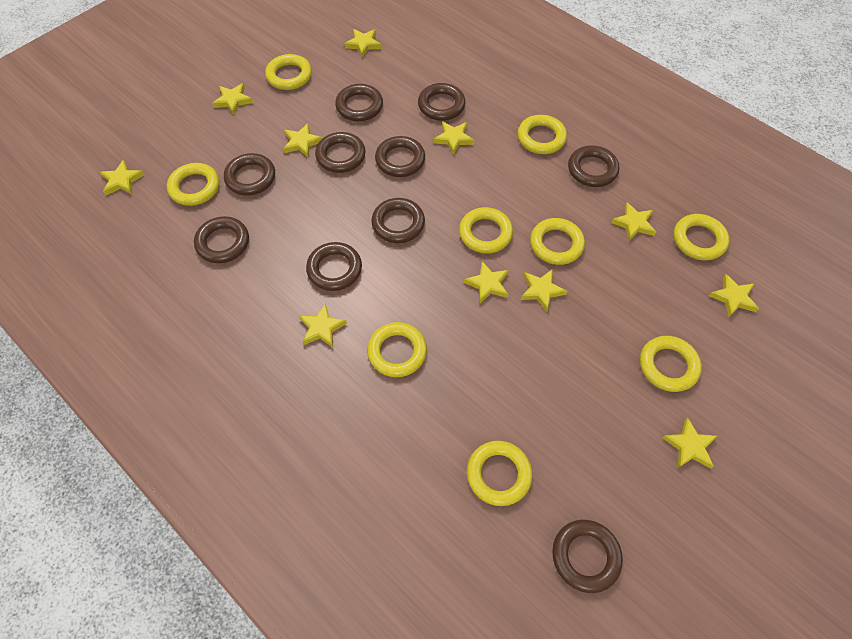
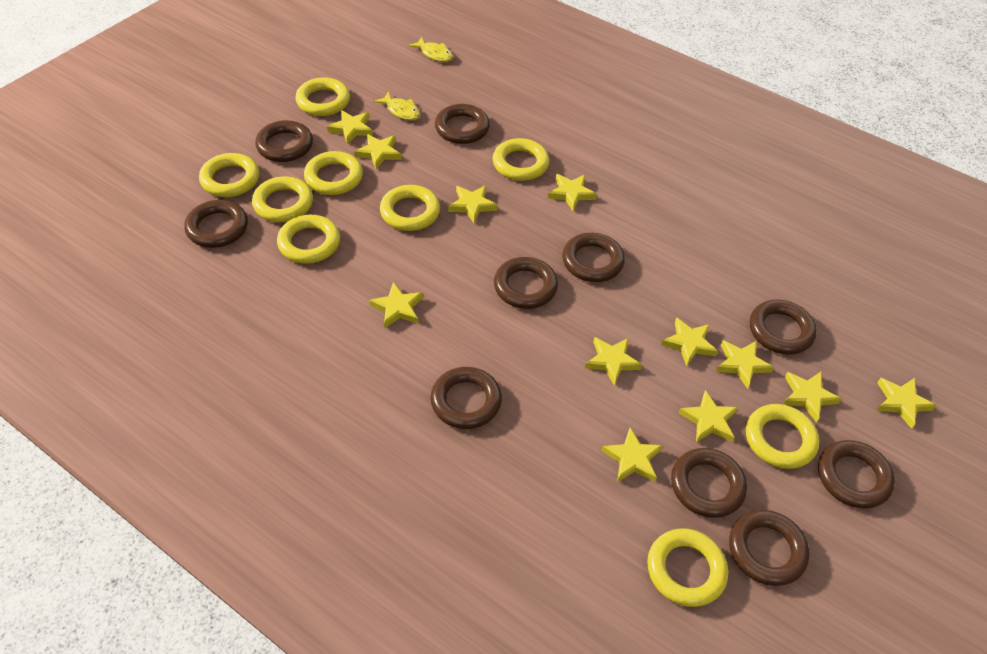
yellow fish: 0 -> 2
yellow star: 11 -> 12

